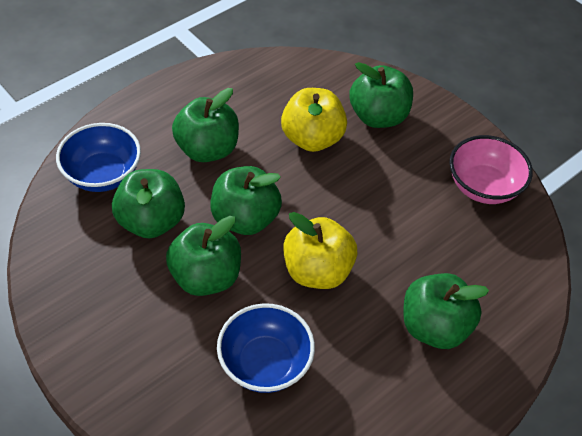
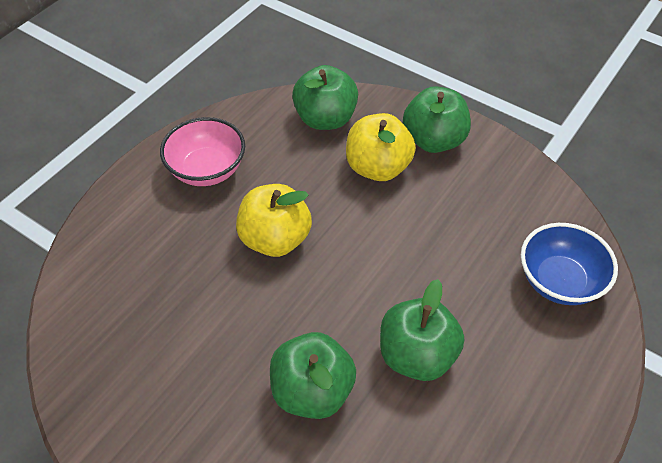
blue bowl: 2 -> 1
green apple: 6 -> 4

